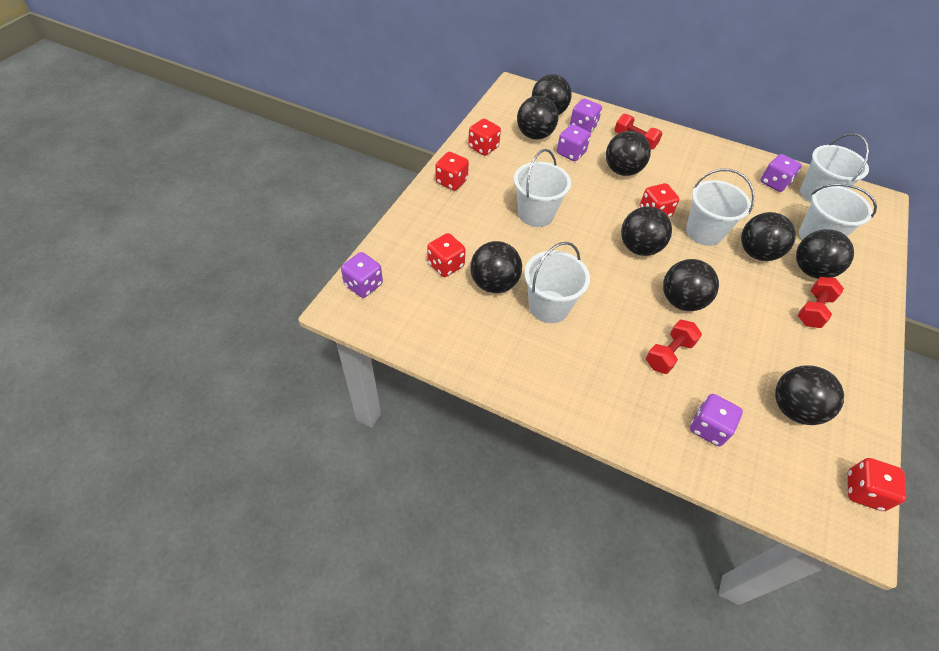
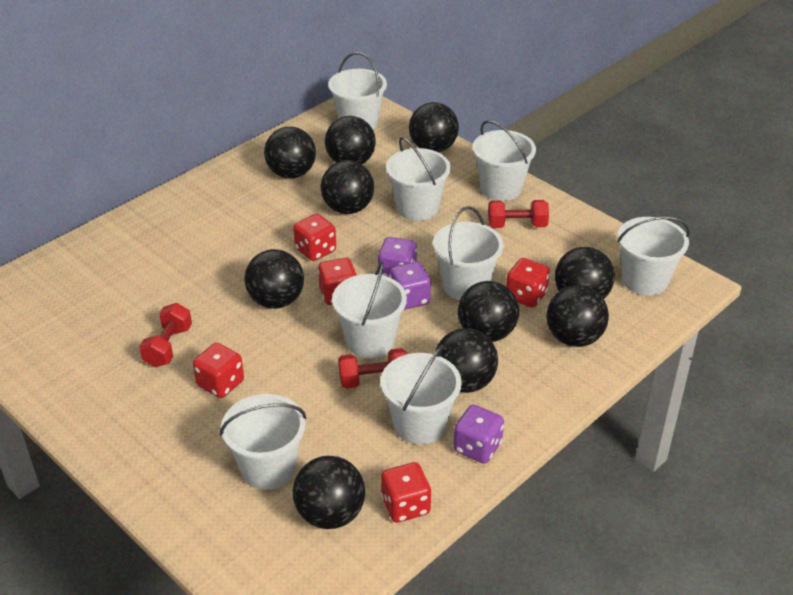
black ball: 9 -> 10
purple dice: 5 -> 3
white bucket: 5 -> 8

